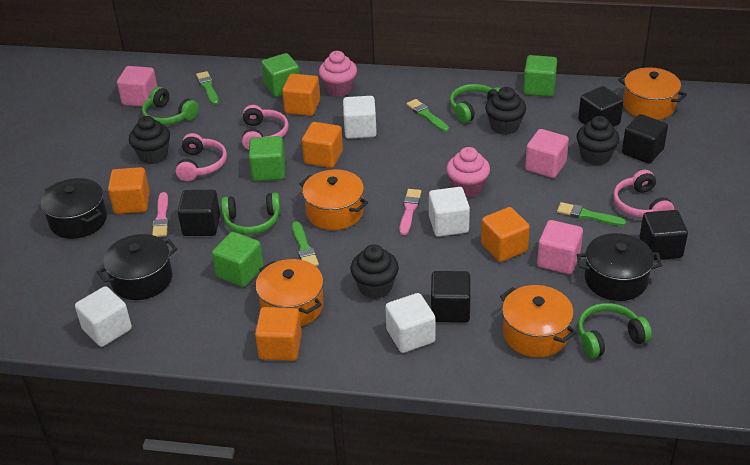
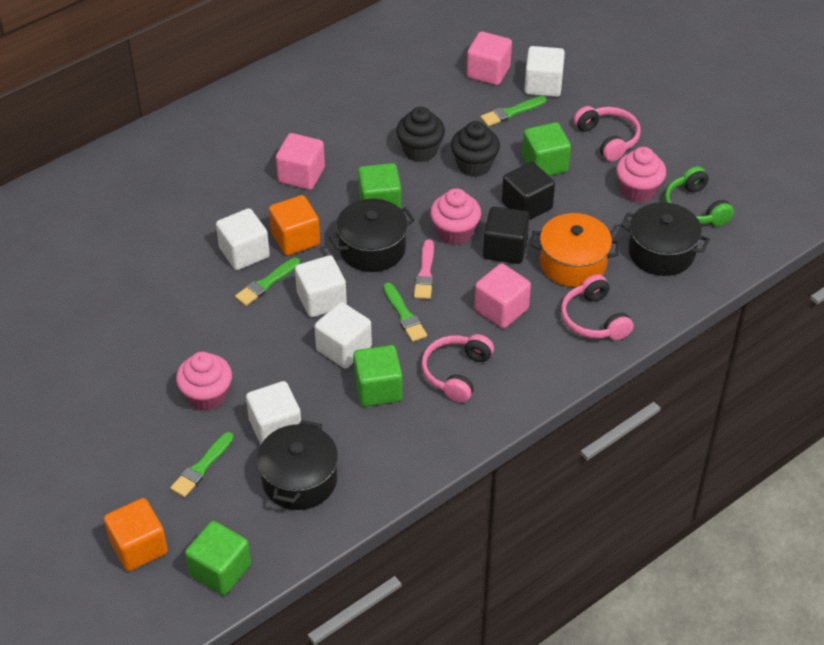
black cube: 5 -> 2
black cupcake: 4 -> 2
green headphones: 4 -> 1
orange cube: 5 -> 2
orange pot: 4 -> 1
pink brush: 2 -> 1
pink cupcake: 2 -> 3
white cube: 4 -> 5

